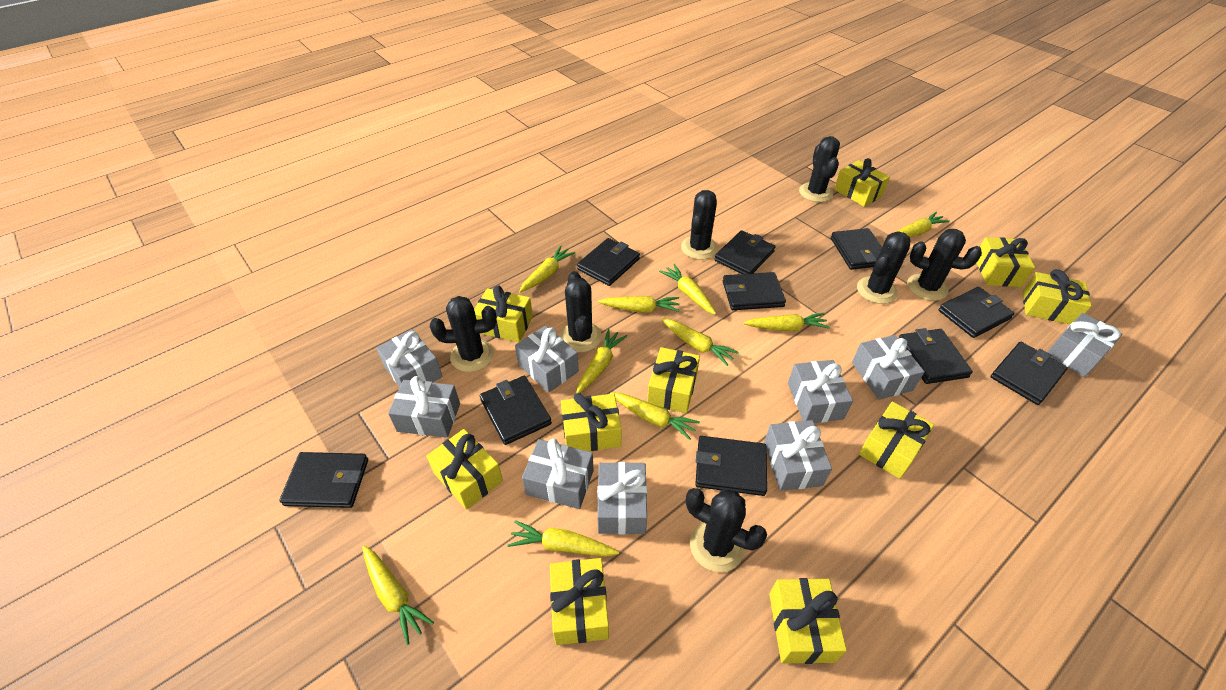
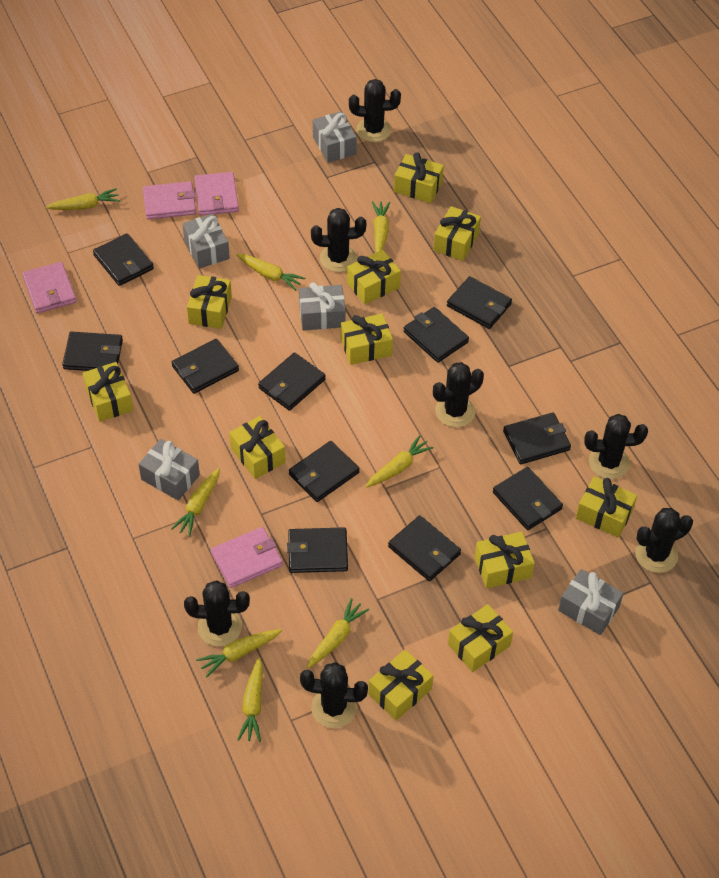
black wallet: 10 -> 11
grey gift: 9 -> 5
pink wallet: 0 -> 4
yellow carrot: 10 -> 8
yellow gift: 10 -> 11

